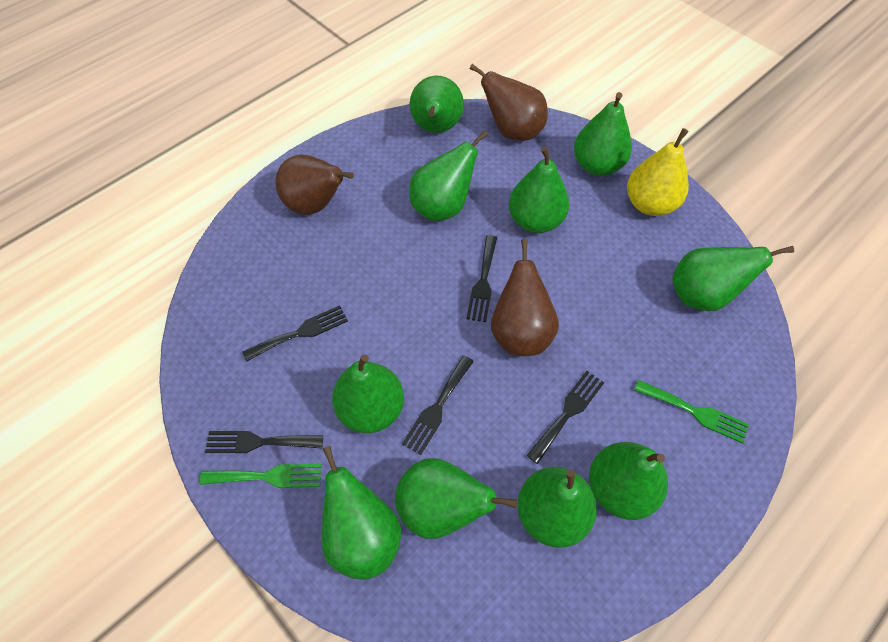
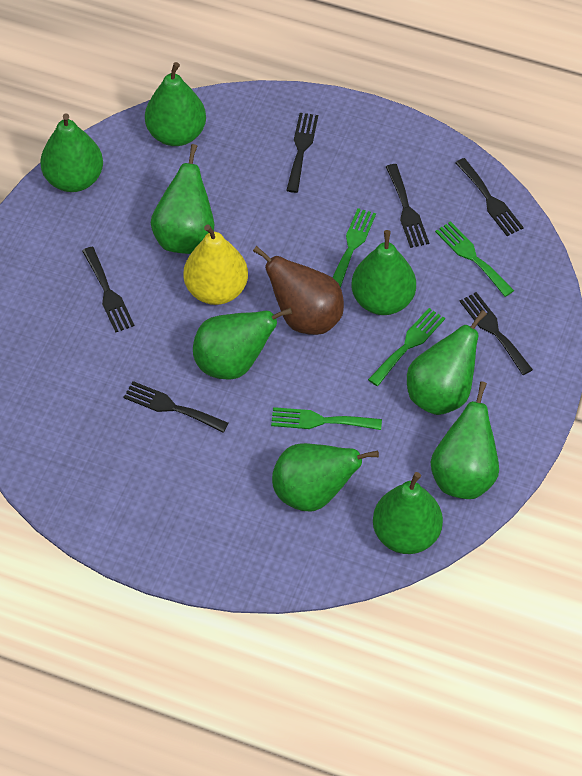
black fork: 5 -> 6
brown pear: 3 -> 1
green fork: 2 -> 4
green pear: 10 -> 9

